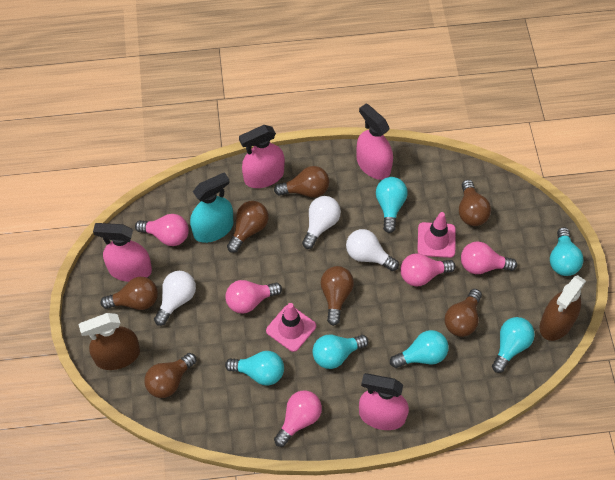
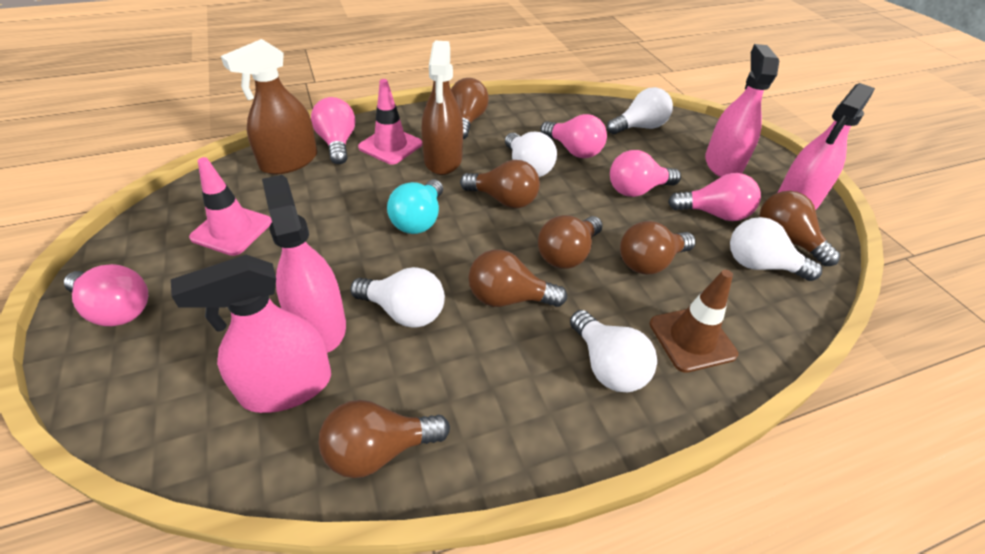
brown traffic cone: 0 -> 1
turquoise light bulb: 6 -> 1
turquoise spray bottle: 1 -> 0
white light bulb: 3 -> 5

